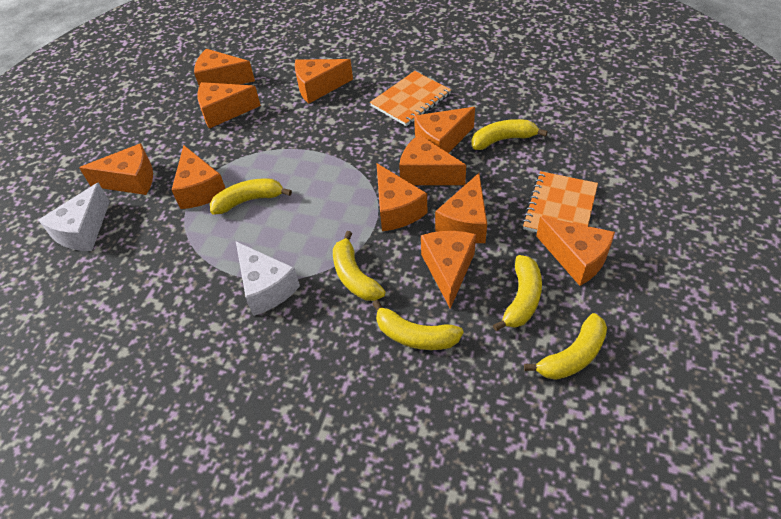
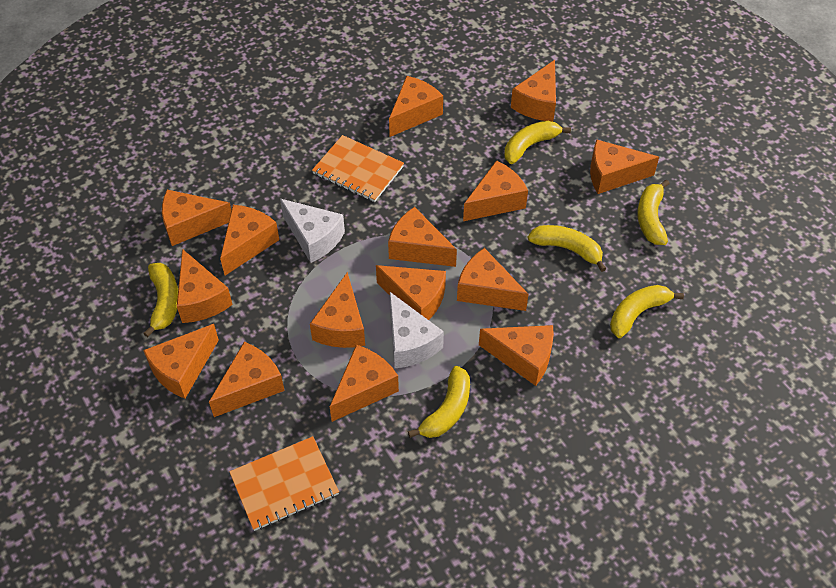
orange cheese: 11 -> 15

